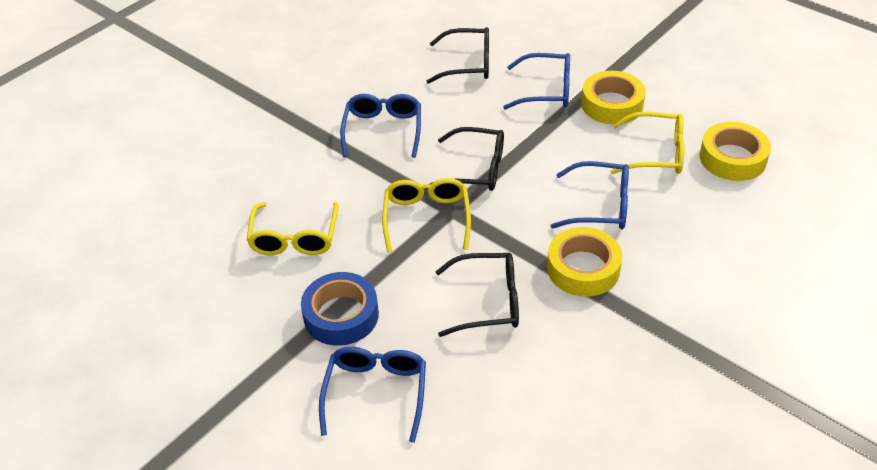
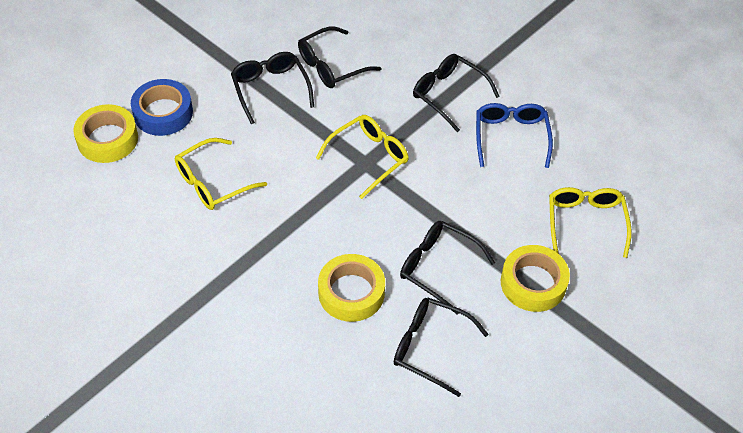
black glasses: 3 -> 5
blue glasses: 4 -> 1

